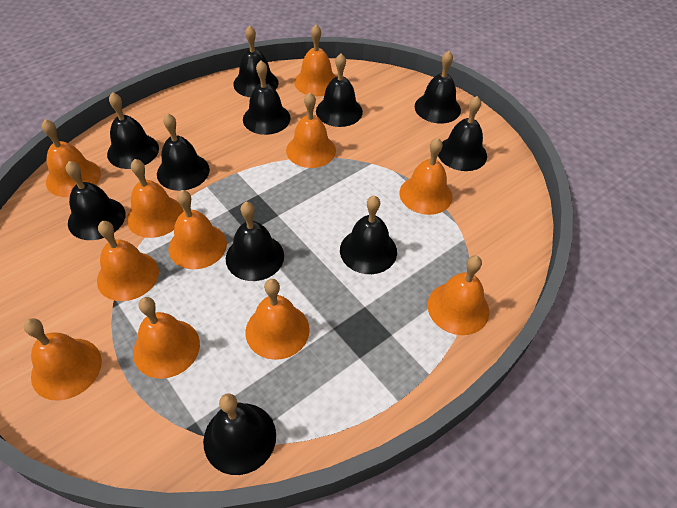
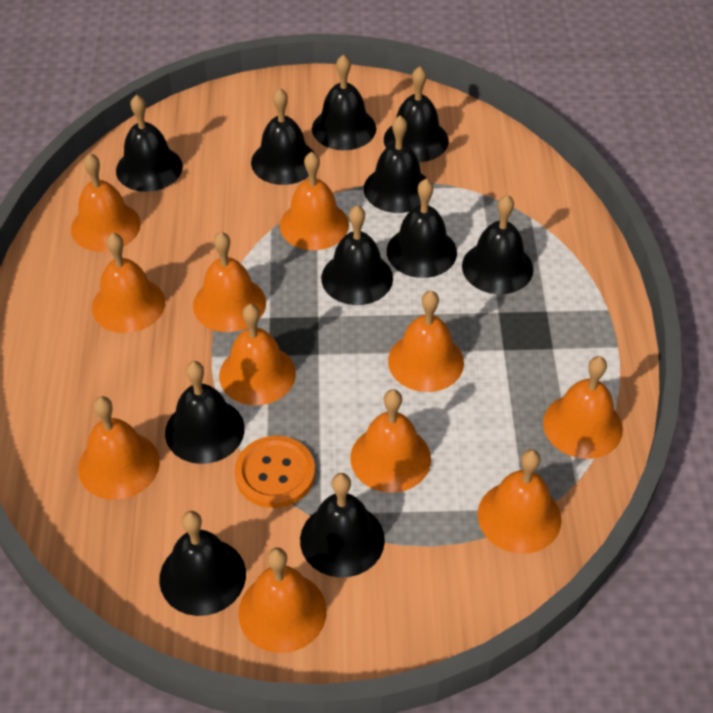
orange button: 0 -> 1

